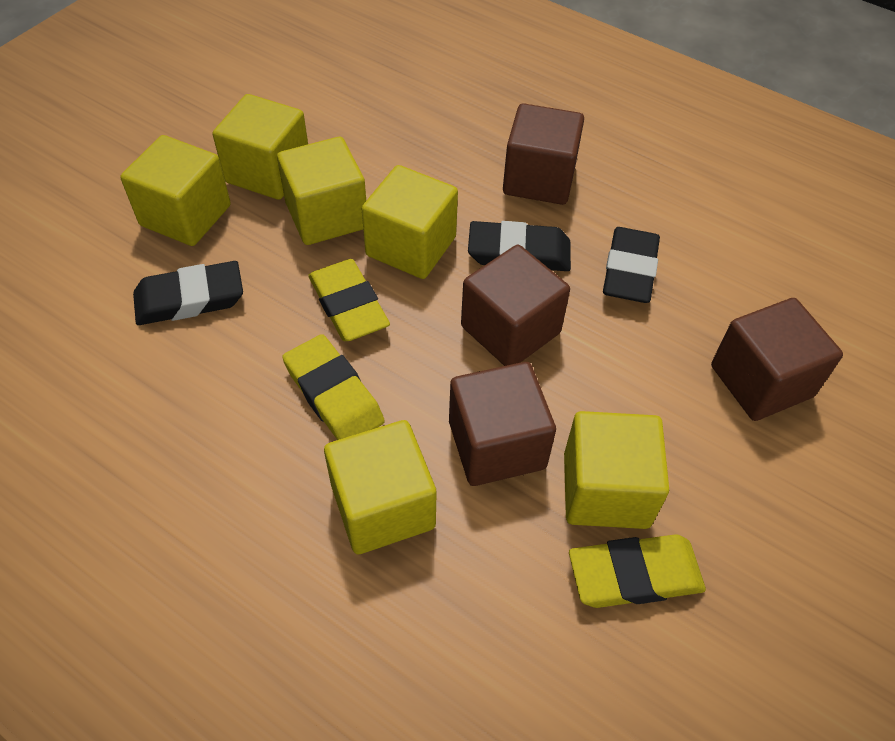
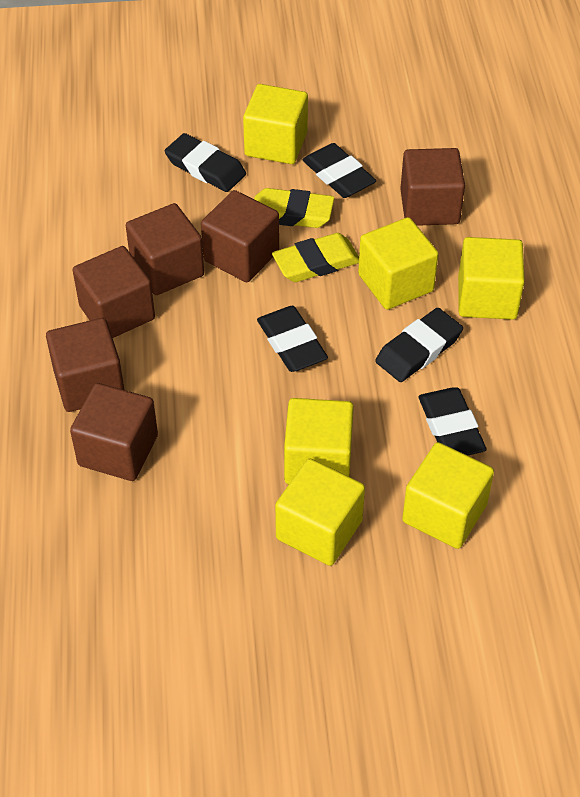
black eraser: 3 -> 5
brown cube: 4 -> 6
yellow eraser: 3 -> 2

